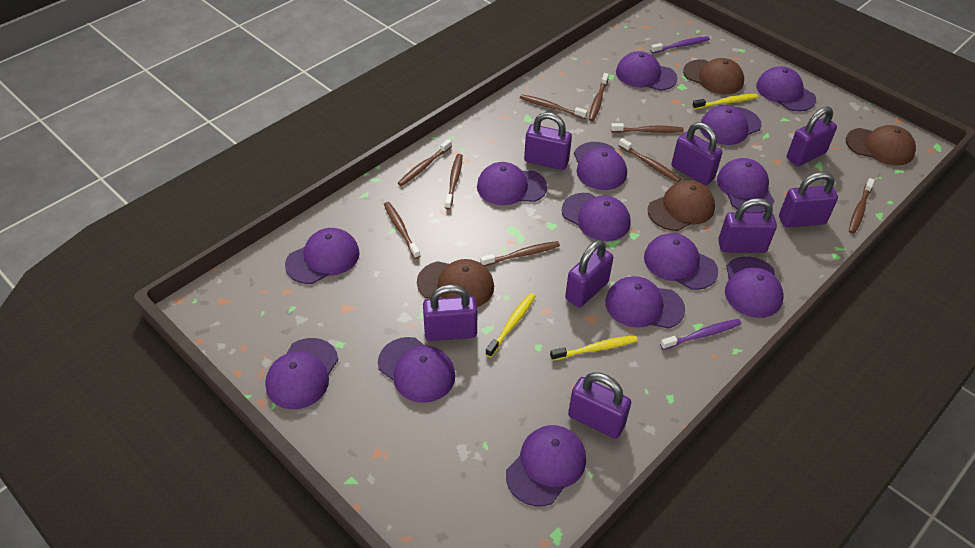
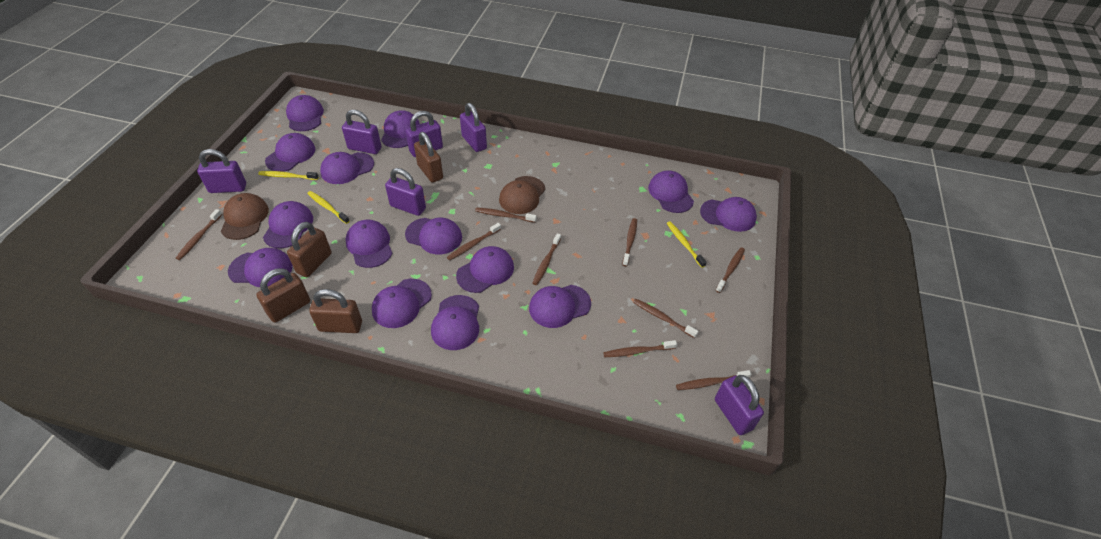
brown cap: 4 -> 2
brown padlock: 0 -> 4
purple padlock: 8 -> 6
purple toothbrush: 2 -> 0

